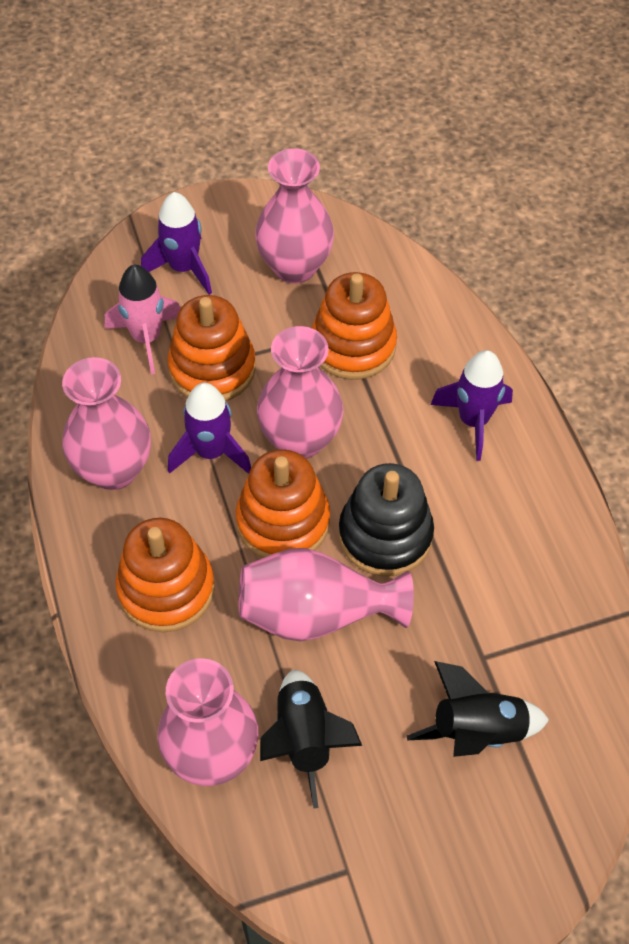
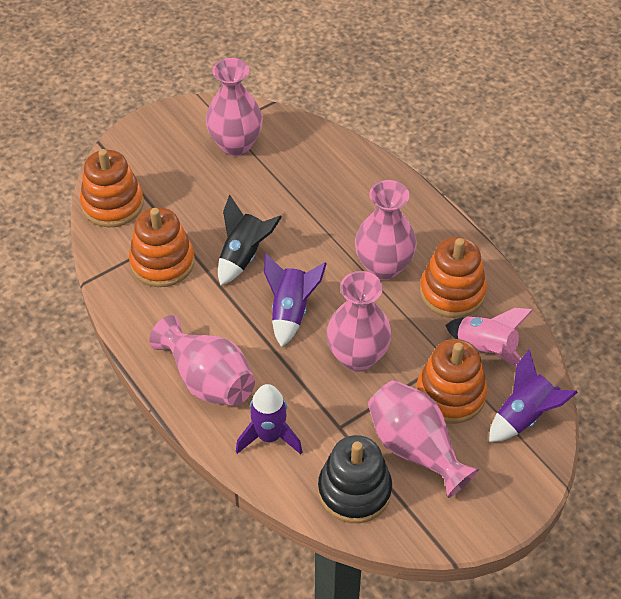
black rocket: 2 -> 1

